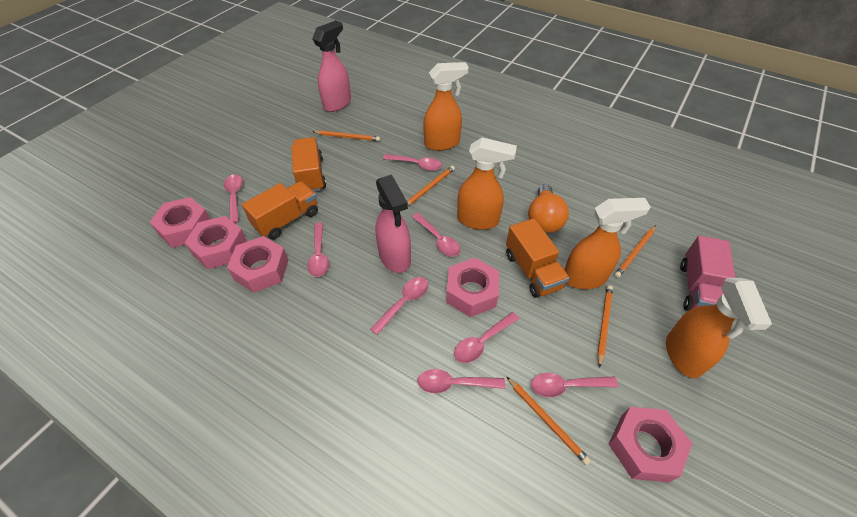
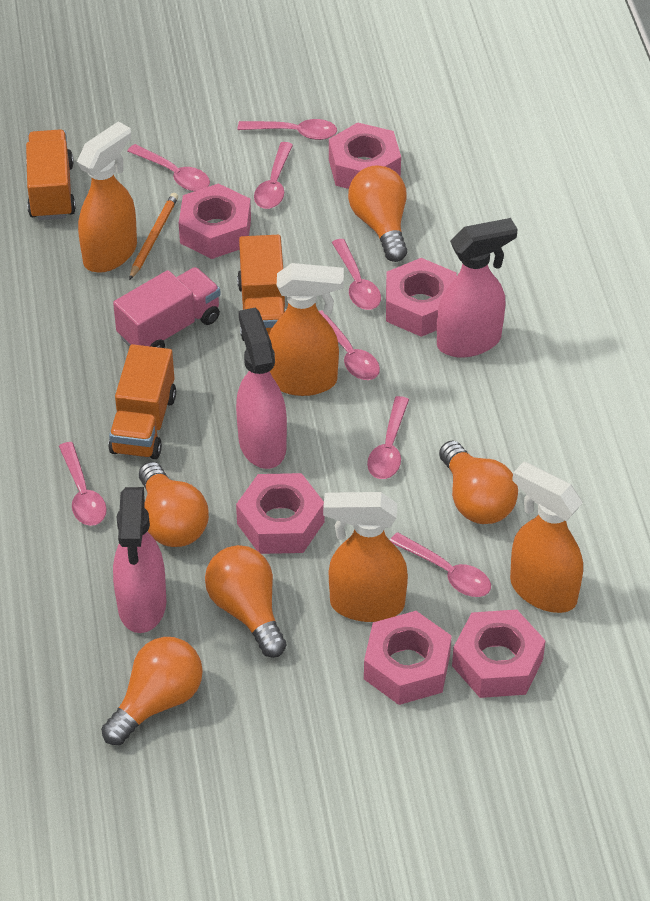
orange light bulb: 1 -> 5
orange pencil: 5 -> 1
pink nut: 5 -> 6
pink spray bottle: 2 -> 3

